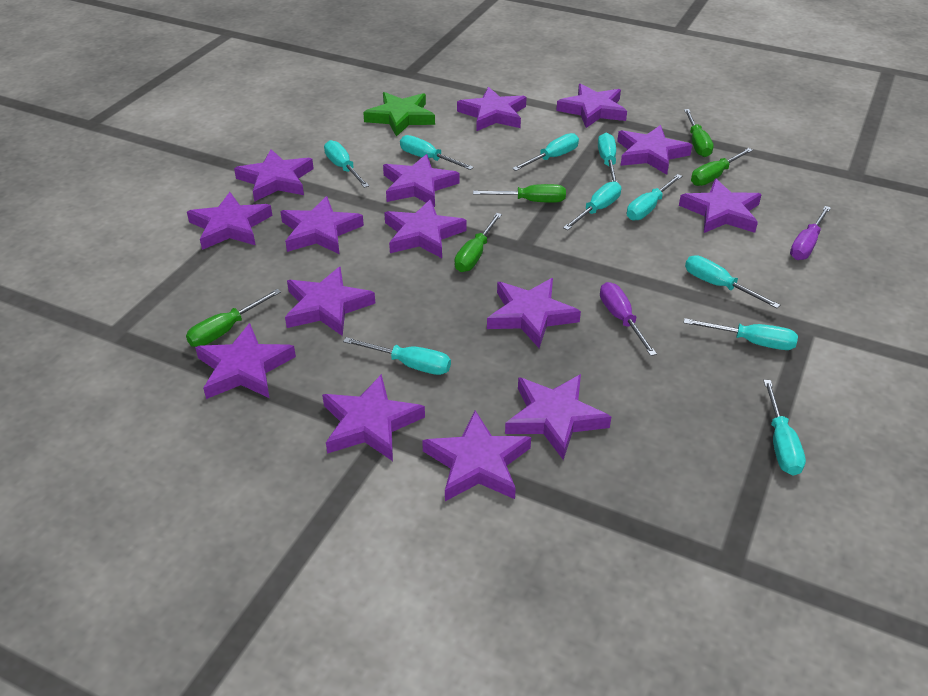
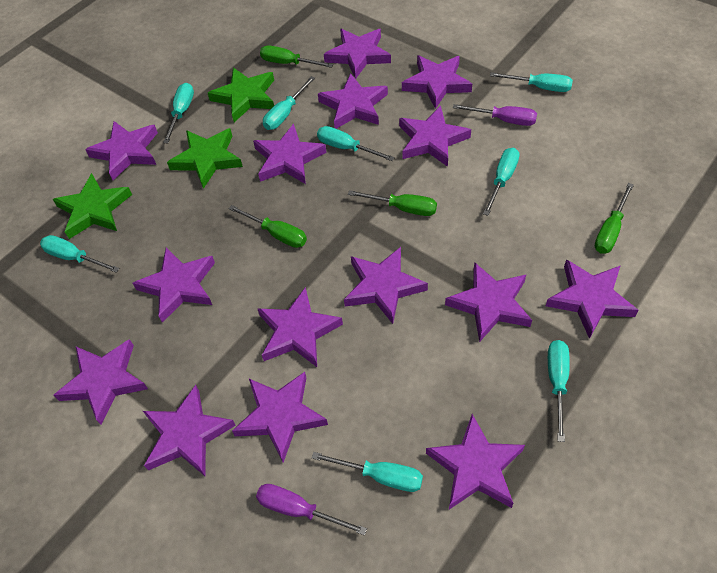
green screwdriver: 5 -> 4
green star: 1 -> 3
turquoise screwdriver: 10 -> 8

